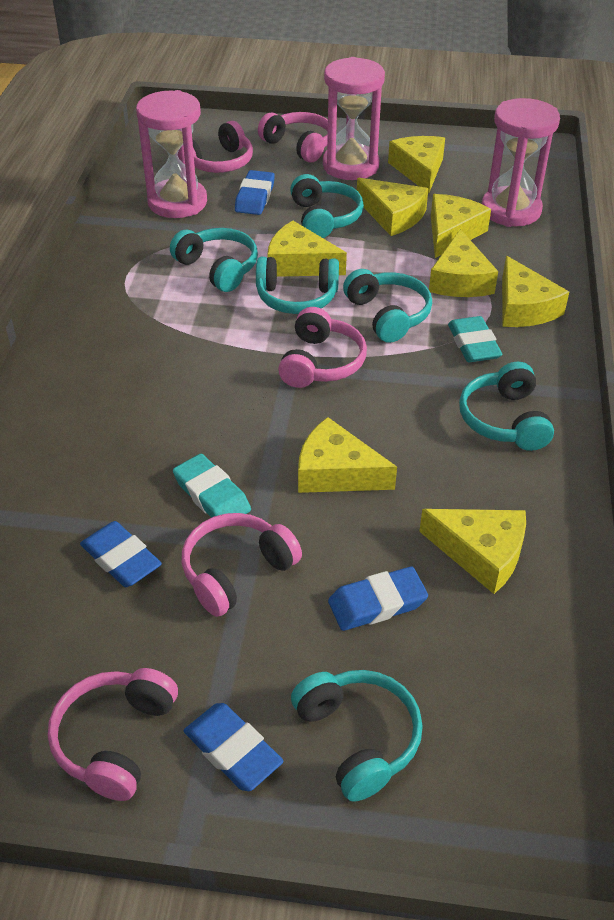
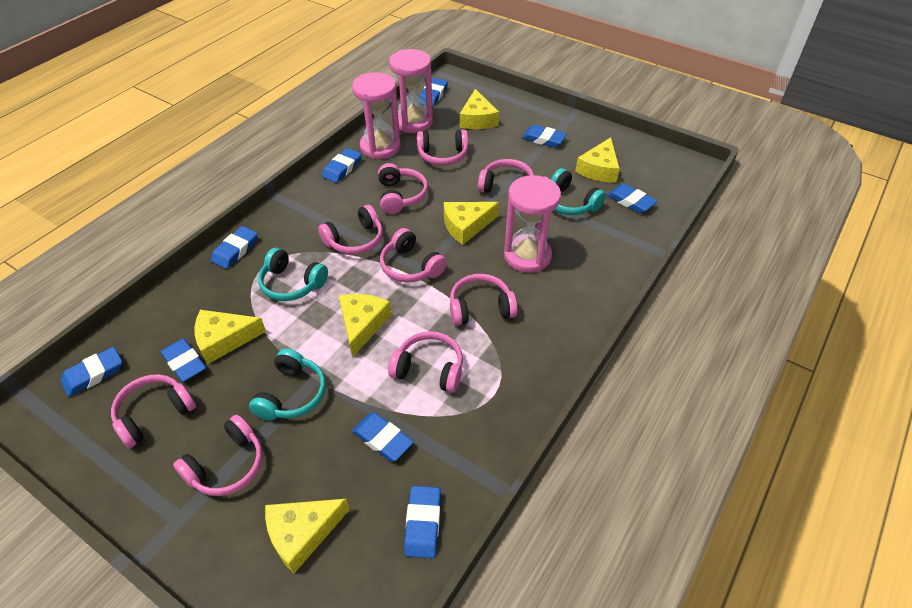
blue eraser: 4 -> 9
pink headphones: 5 -> 9
turquoise eraser: 2 -> 0
turquoise headphones: 6 -> 3
yellow cheese: 8 -> 6

